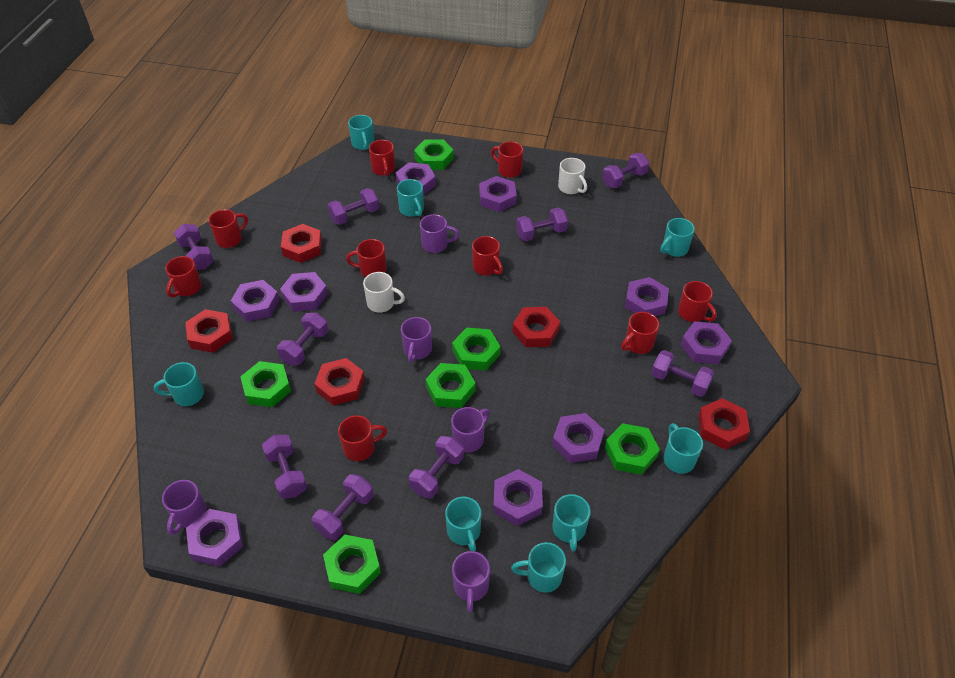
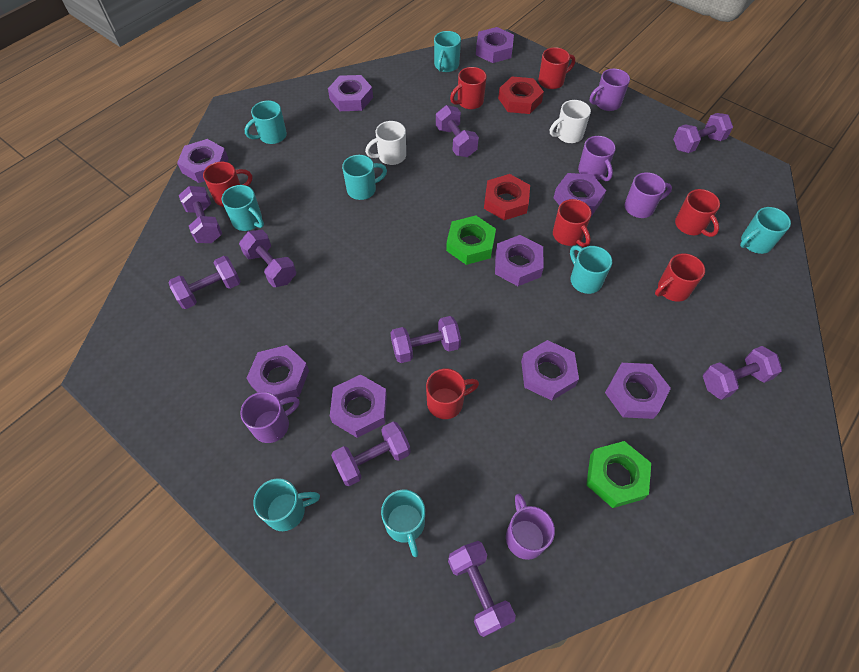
green nut: 6 -> 2
red mug: 9 -> 7
red nut: 5 -> 2

